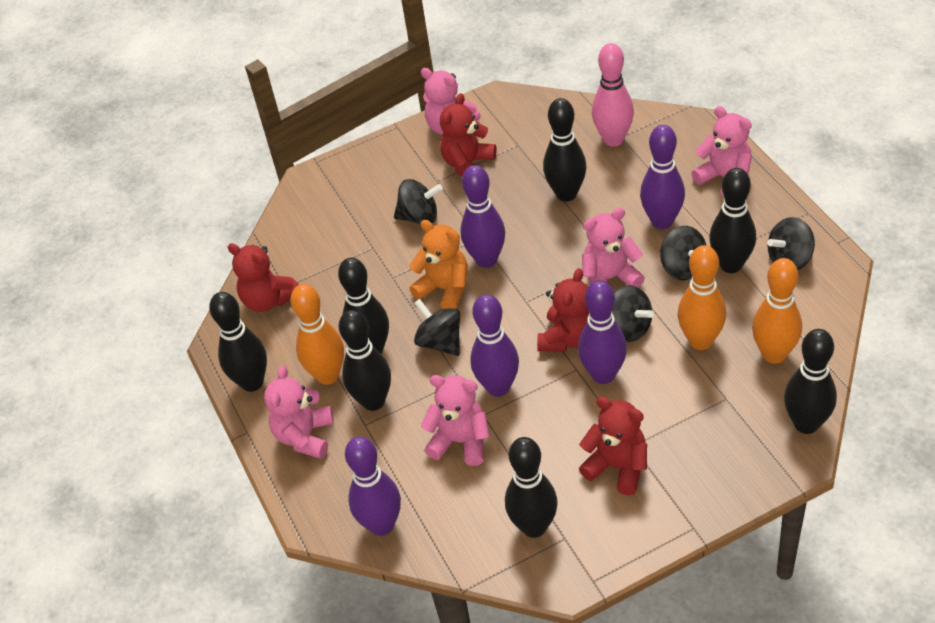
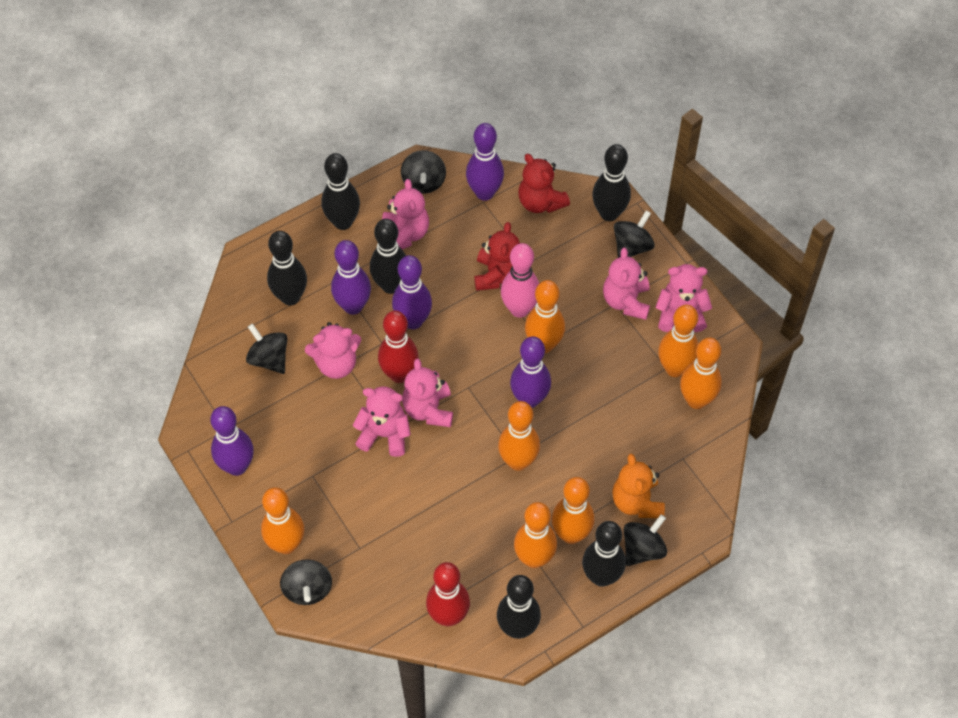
black bowling pin: 7 -> 6
orange bowling pin: 3 -> 7
pink teddy bear: 5 -> 6
red bowling pin: 0 -> 2
red teddy bear: 4 -> 2

